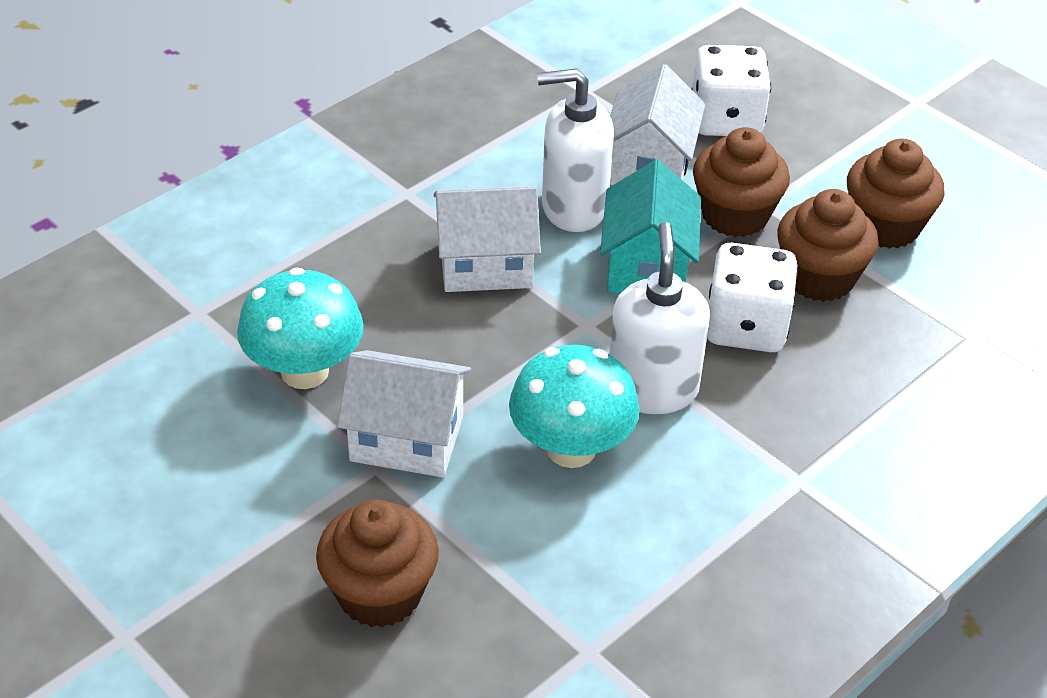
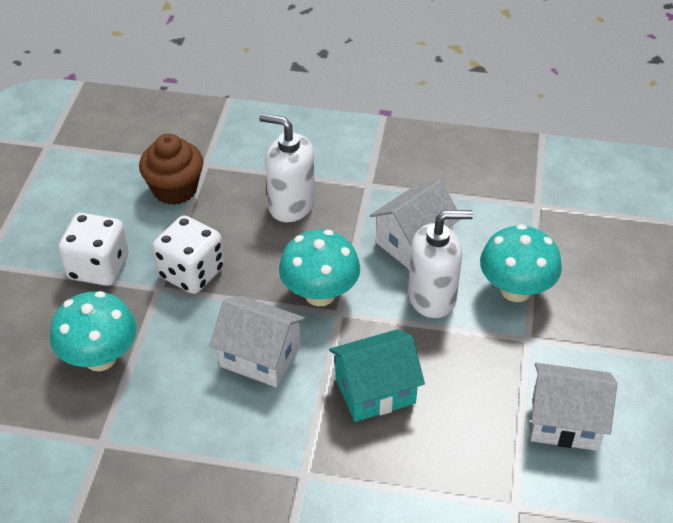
brown cupcake: 4 -> 1
turquoise mushroom: 2 -> 3

